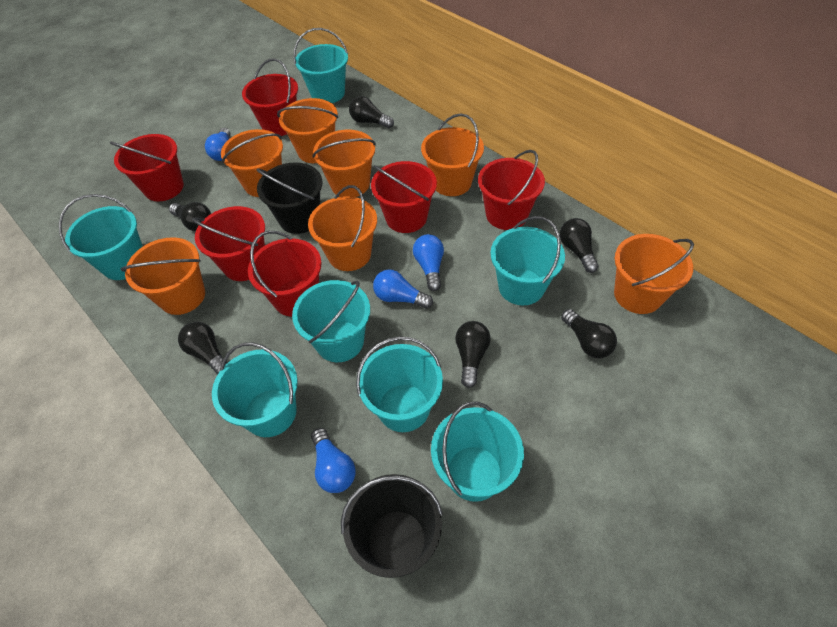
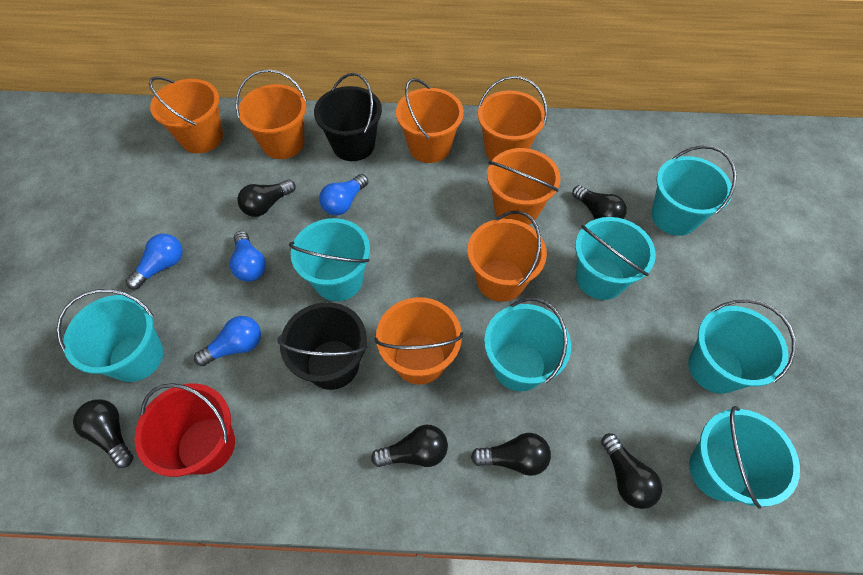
red bucket: 6 -> 1

